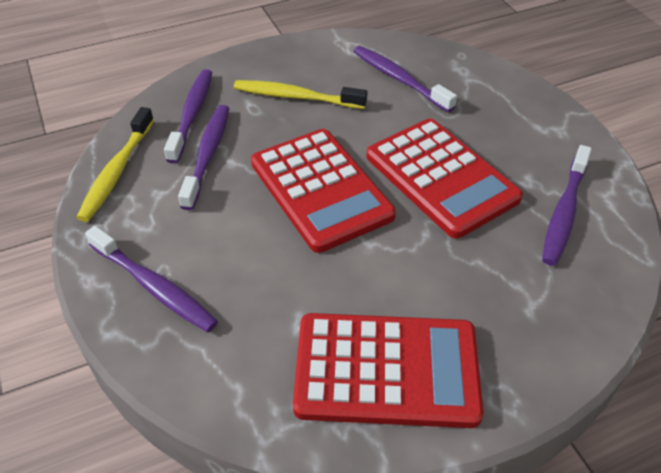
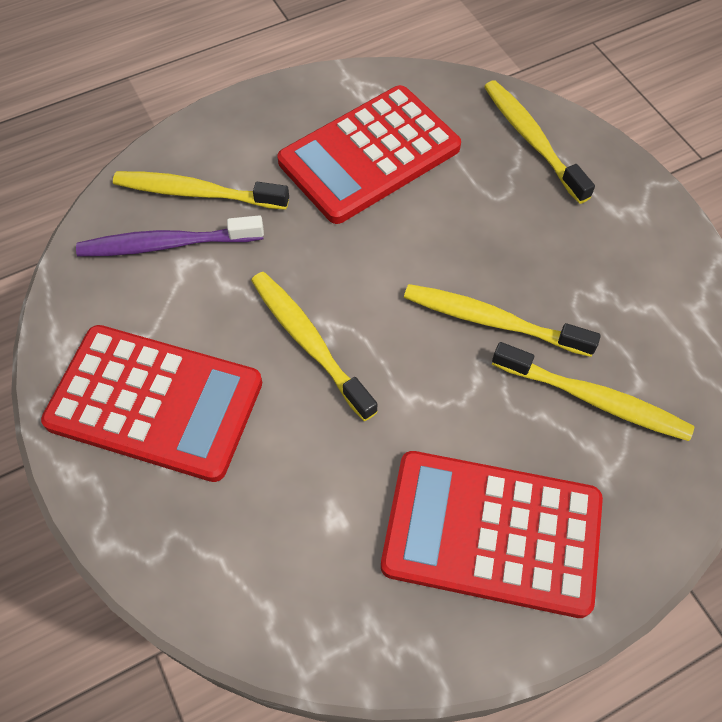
purple toothbrush: 5 -> 1
yellow toothbrush: 2 -> 5

